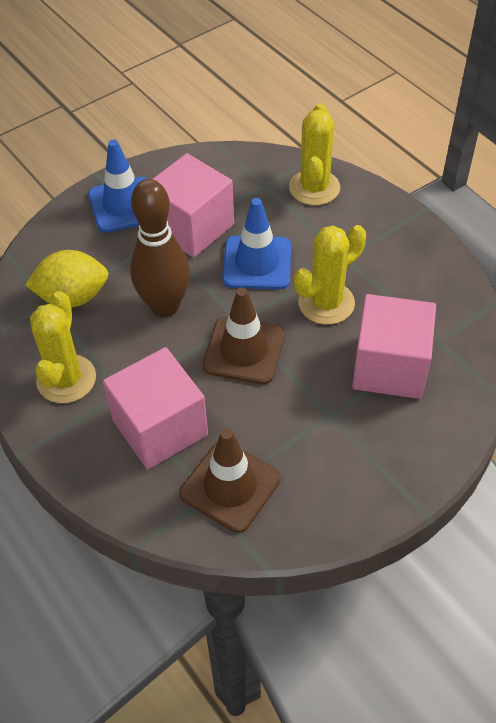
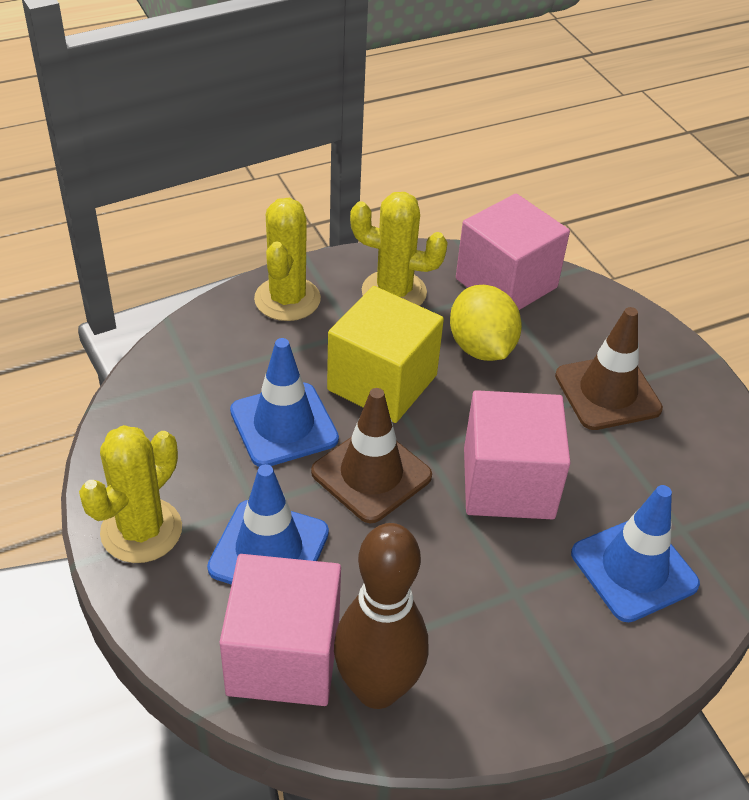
blue traffic cone: 2 -> 3
yellow cube: 0 -> 1

